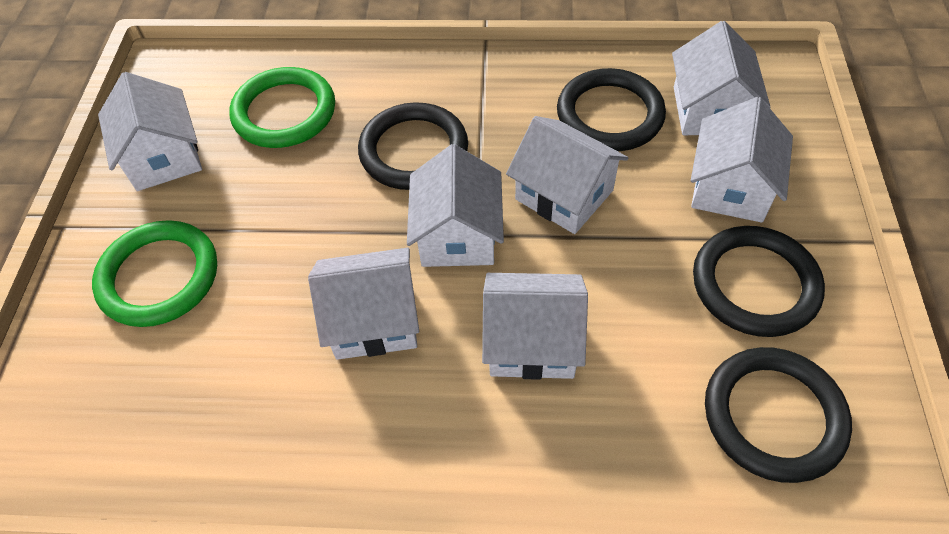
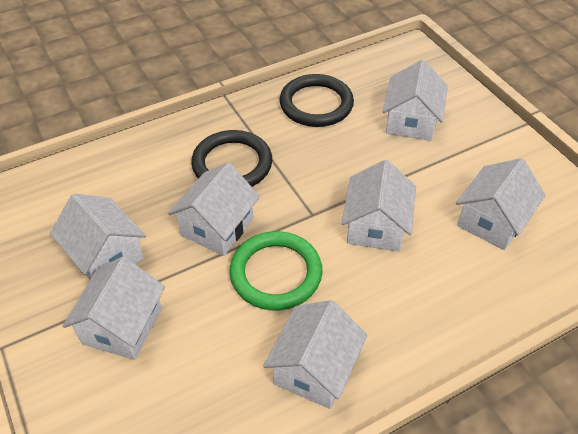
black ring: 4 -> 2
green ring: 2 -> 1

